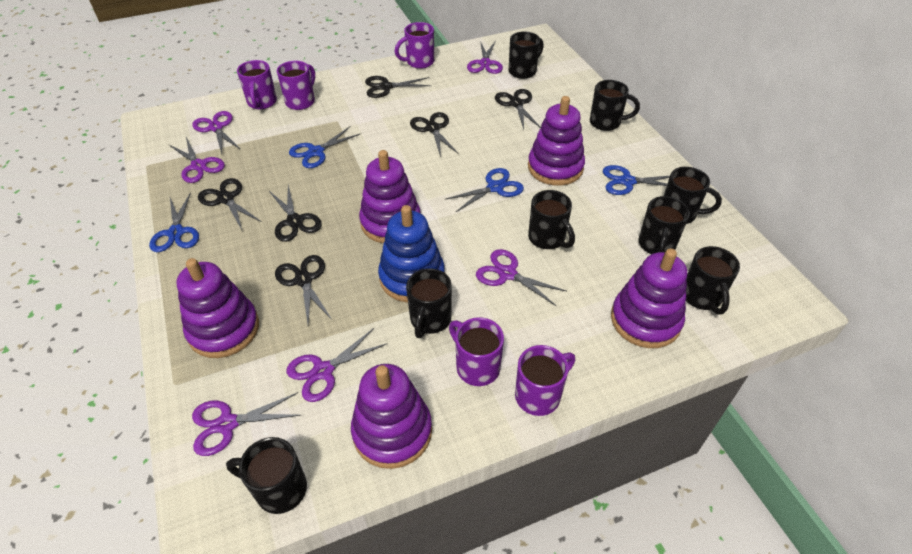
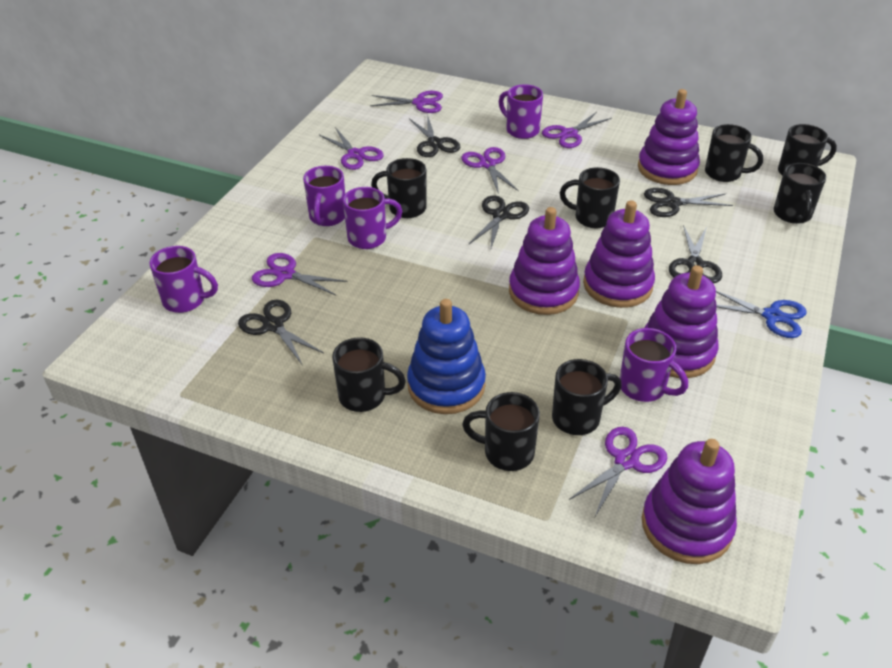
black scissors: 6 -> 5
blue scissors: 4 -> 1

